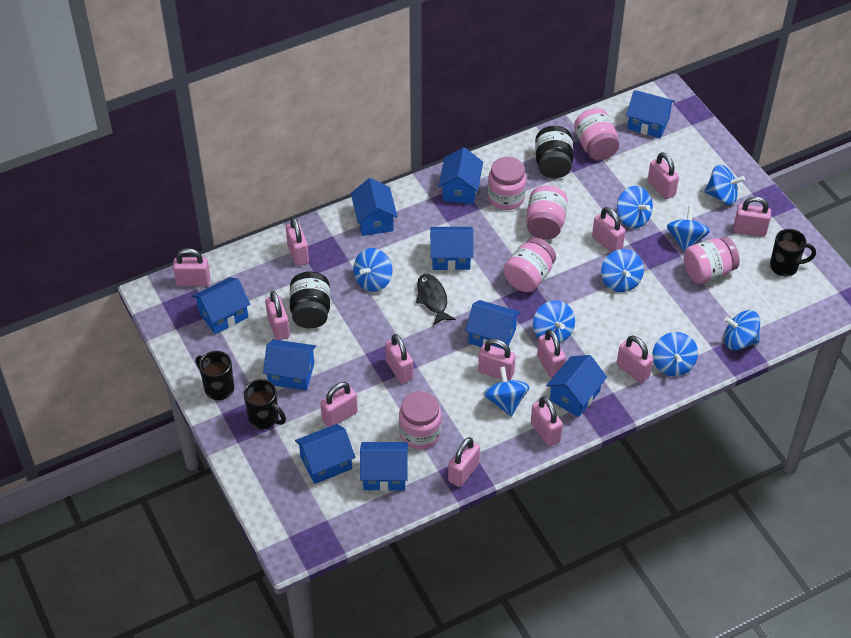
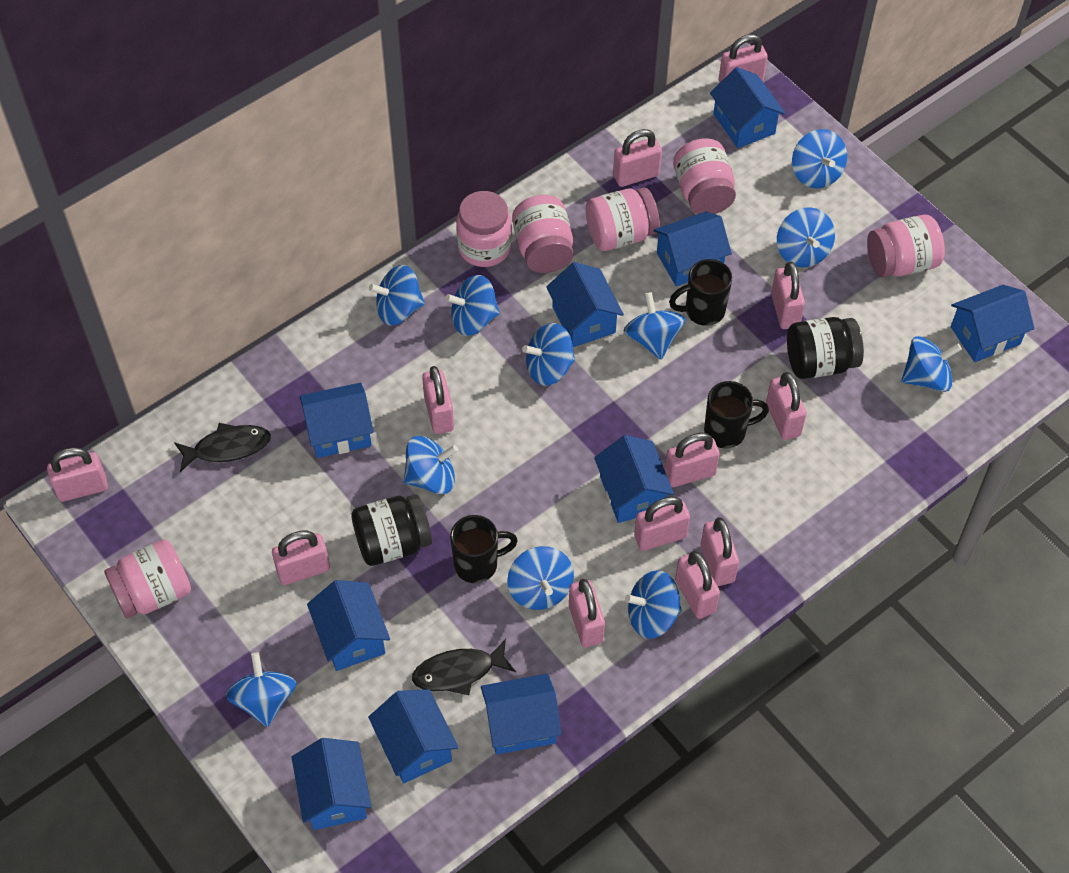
black fish: 1 -> 2
blue spinning top: 9 -> 11
pink padlock: 13 -> 12

